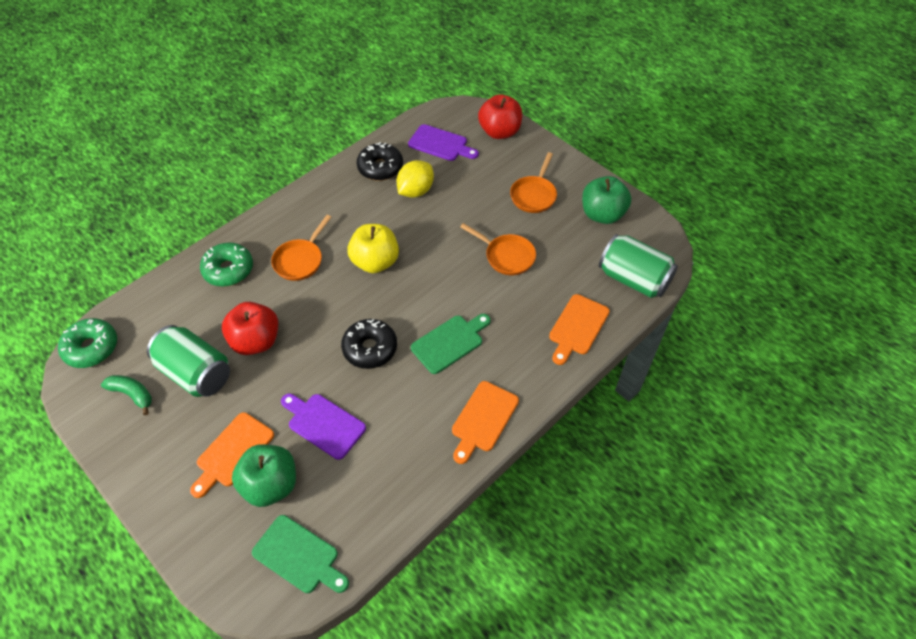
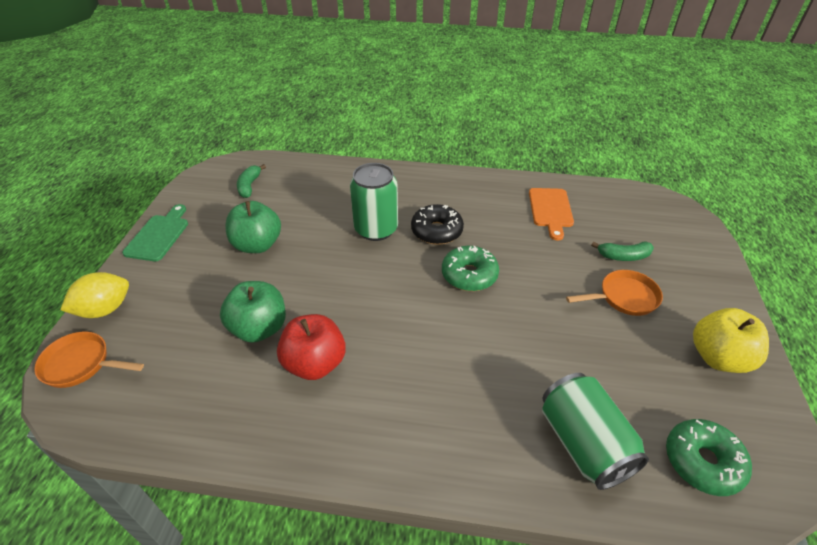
black donut: 2 -> 1
green banana: 1 -> 2
green cutting board: 2 -> 1
orange cutting board: 3 -> 1
orange pan: 3 -> 2
purple cutting board: 2 -> 0
red apple: 2 -> 1

